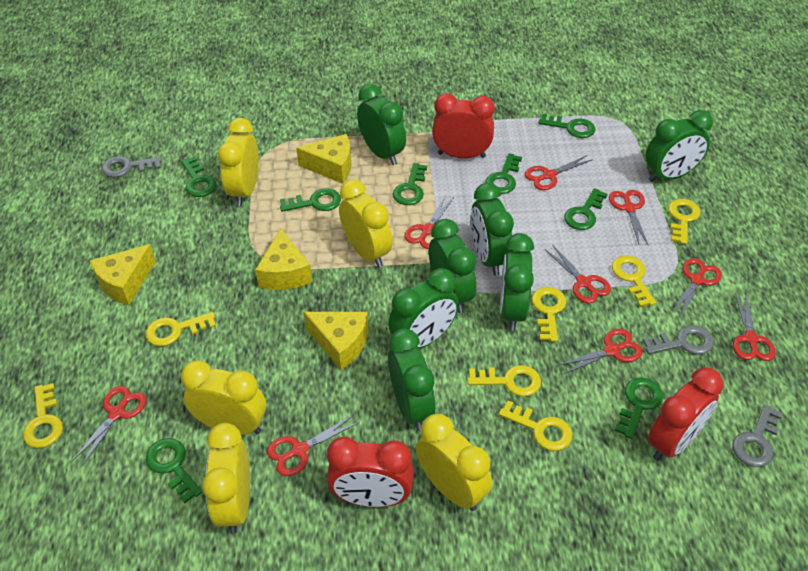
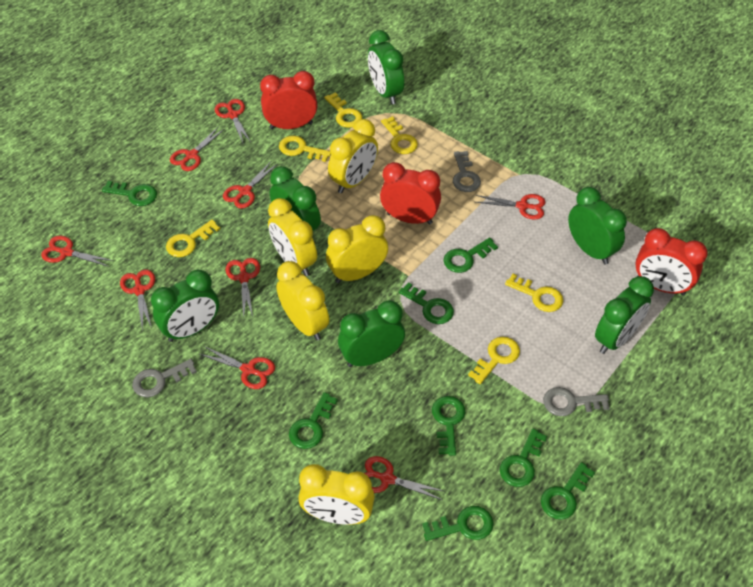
green clock: 7 -> 6
yellow cheese: 4 -> 0
yellow key: 7 -> 6

